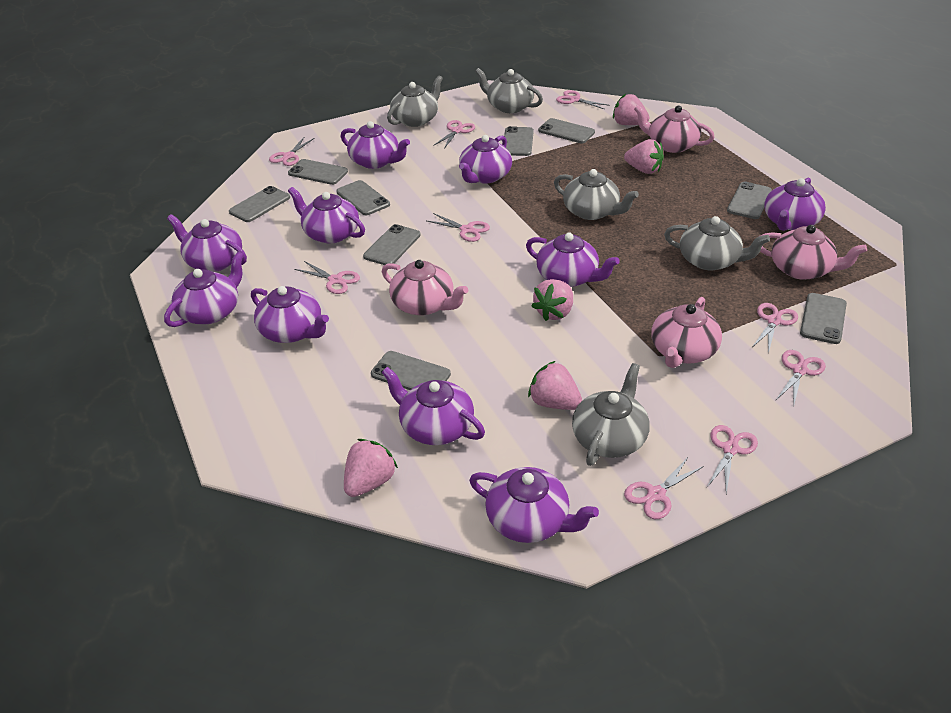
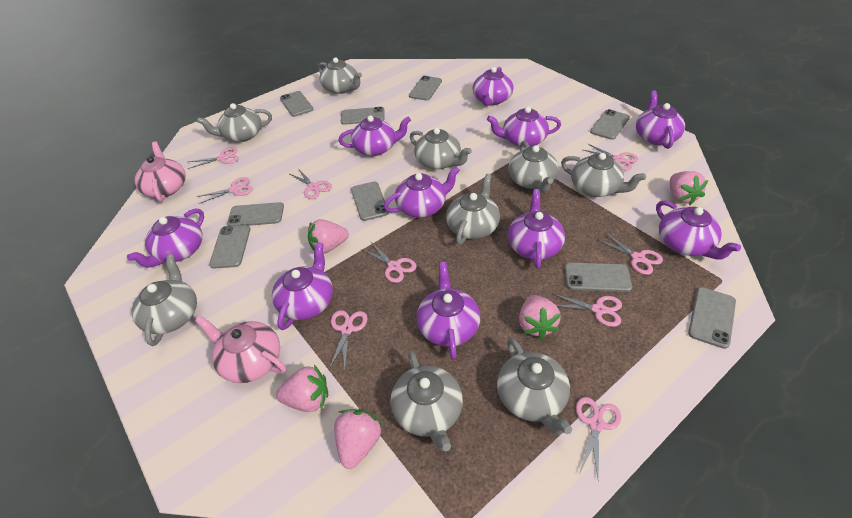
grey teapot: 5 -> 9
pink teapot: 4 -> 2

